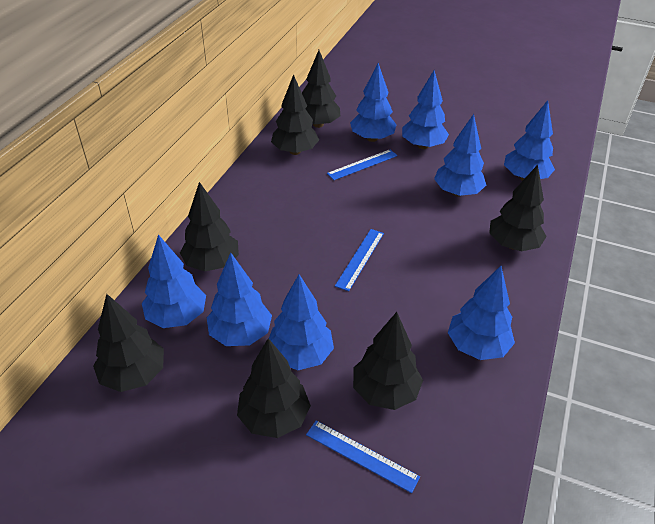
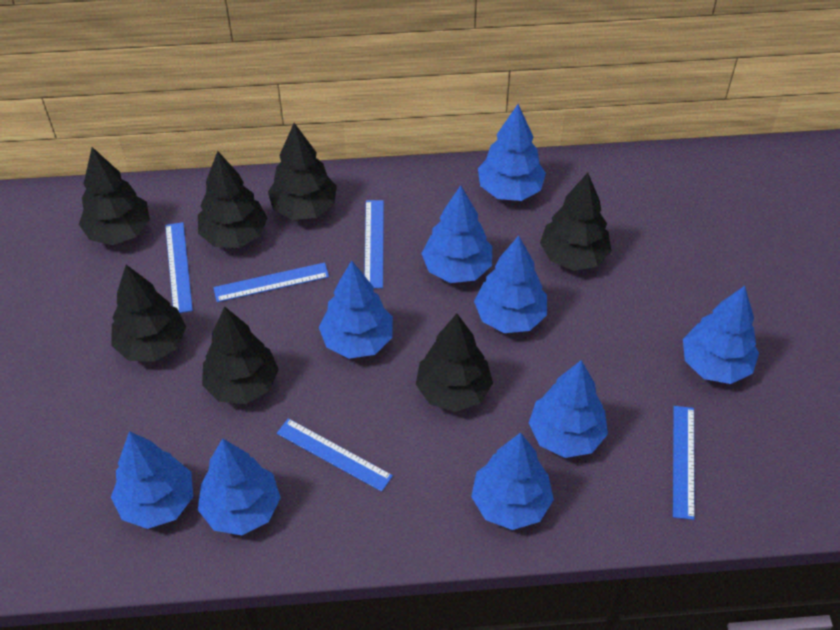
blue ruler: 3 -> 5
blue tree: 8 -> 9

